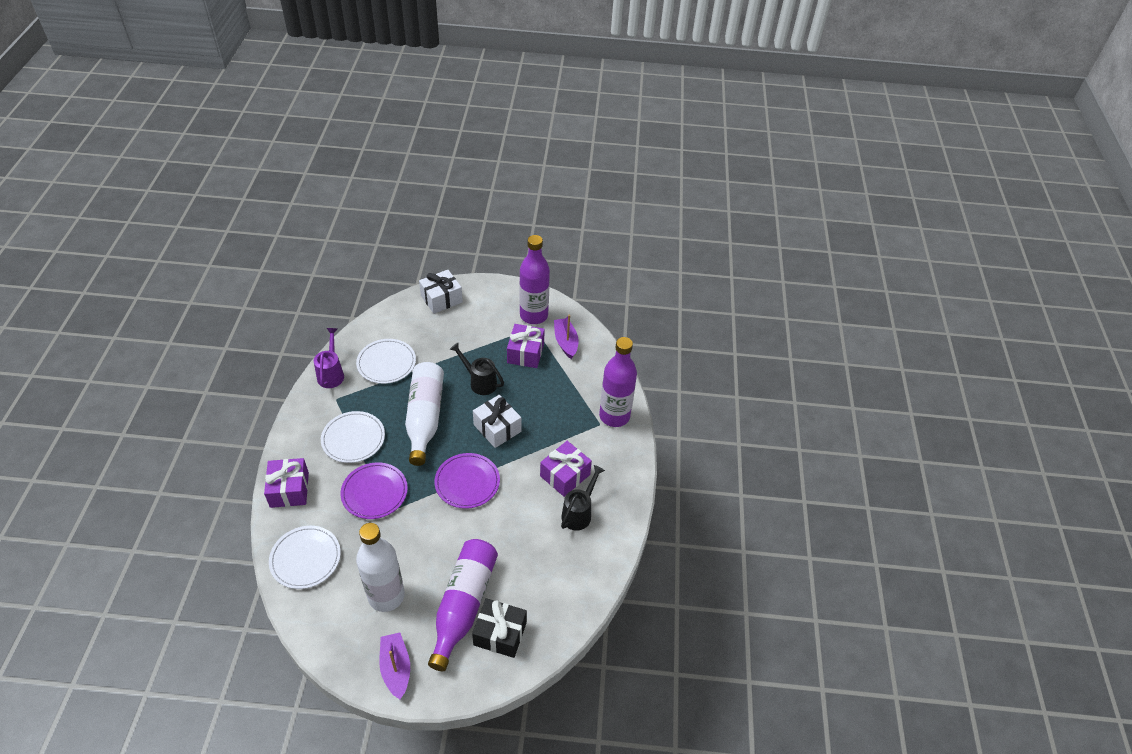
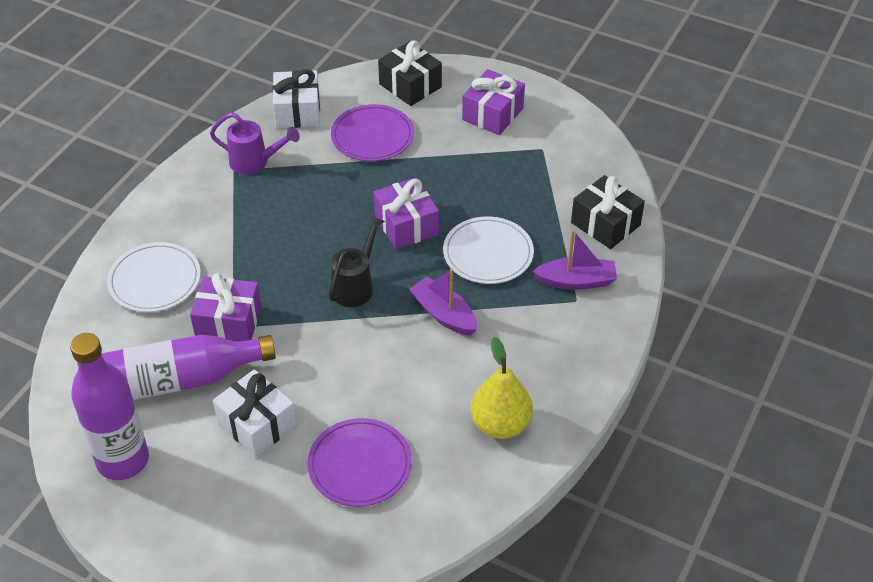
black gift: 1 -> 2
black watering can: 2 -> 1
purple bottle: 3 -> 2
white bottle: 2 -> 0
white plate: 3 -> 2
yellow pear: 0 -> 1

